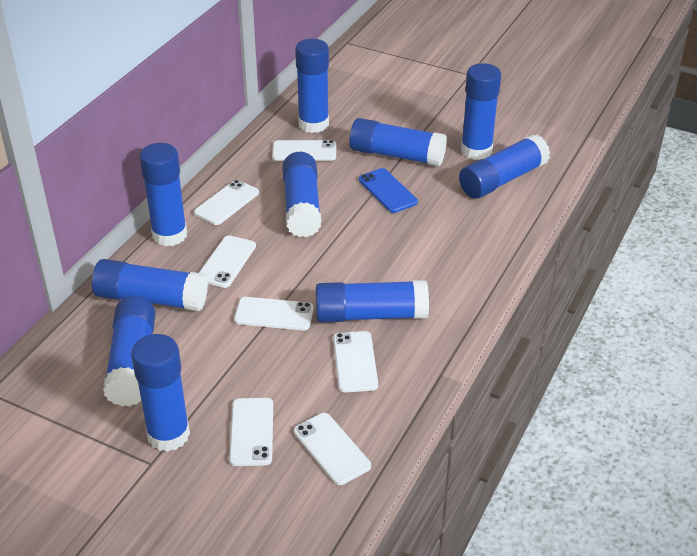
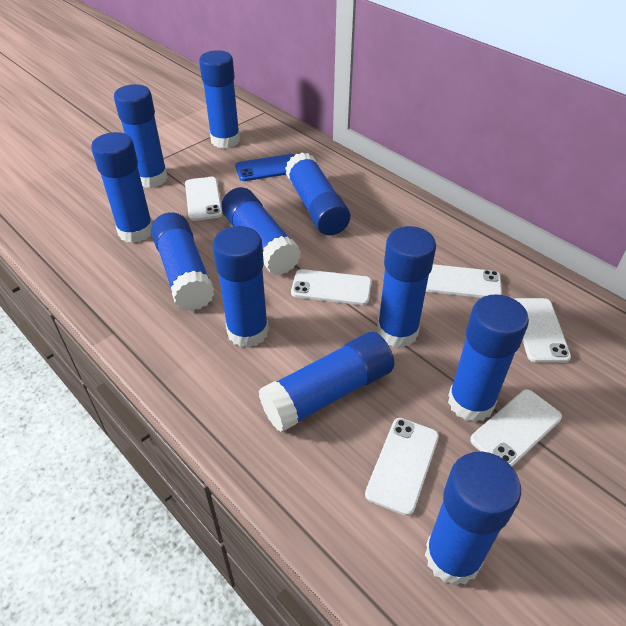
blue glue stick: 10 -> 11
white phone: 7 -> 6

